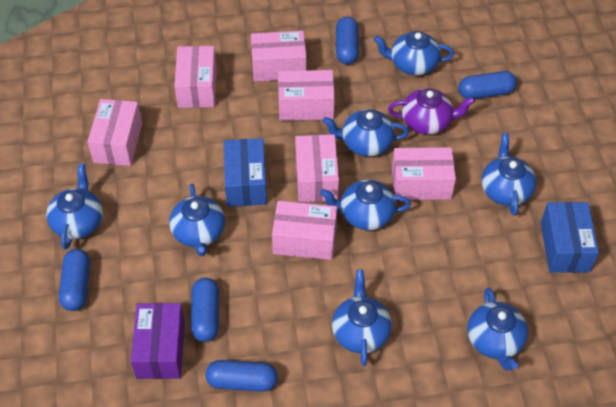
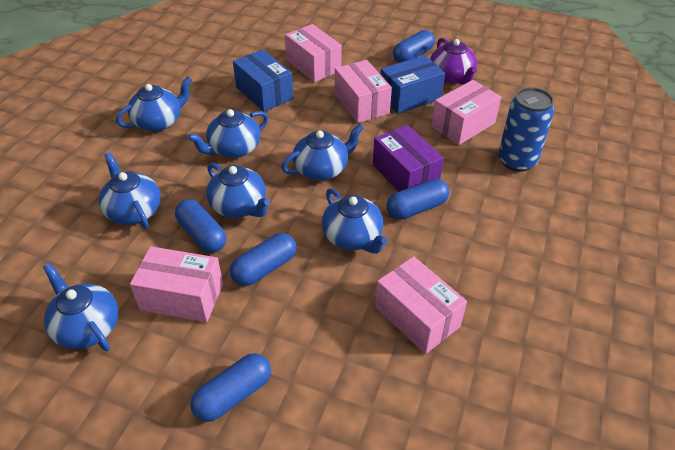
blue can: 0 -> 1
blue teapot: 8 -> 7
pink box: 7 -> 5

